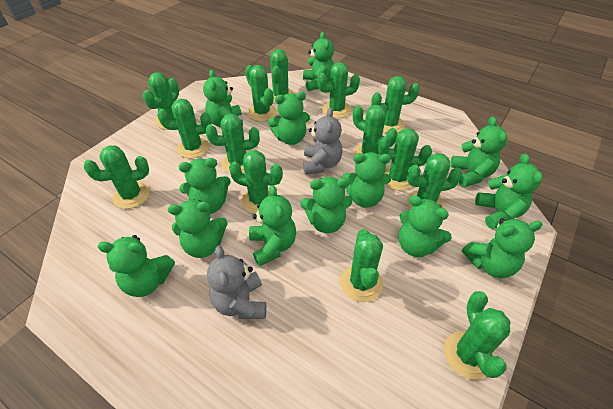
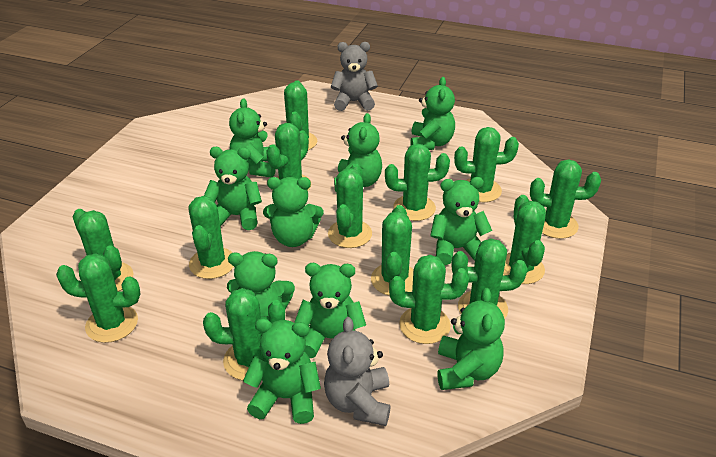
green teddy bear: 13 -> 10

